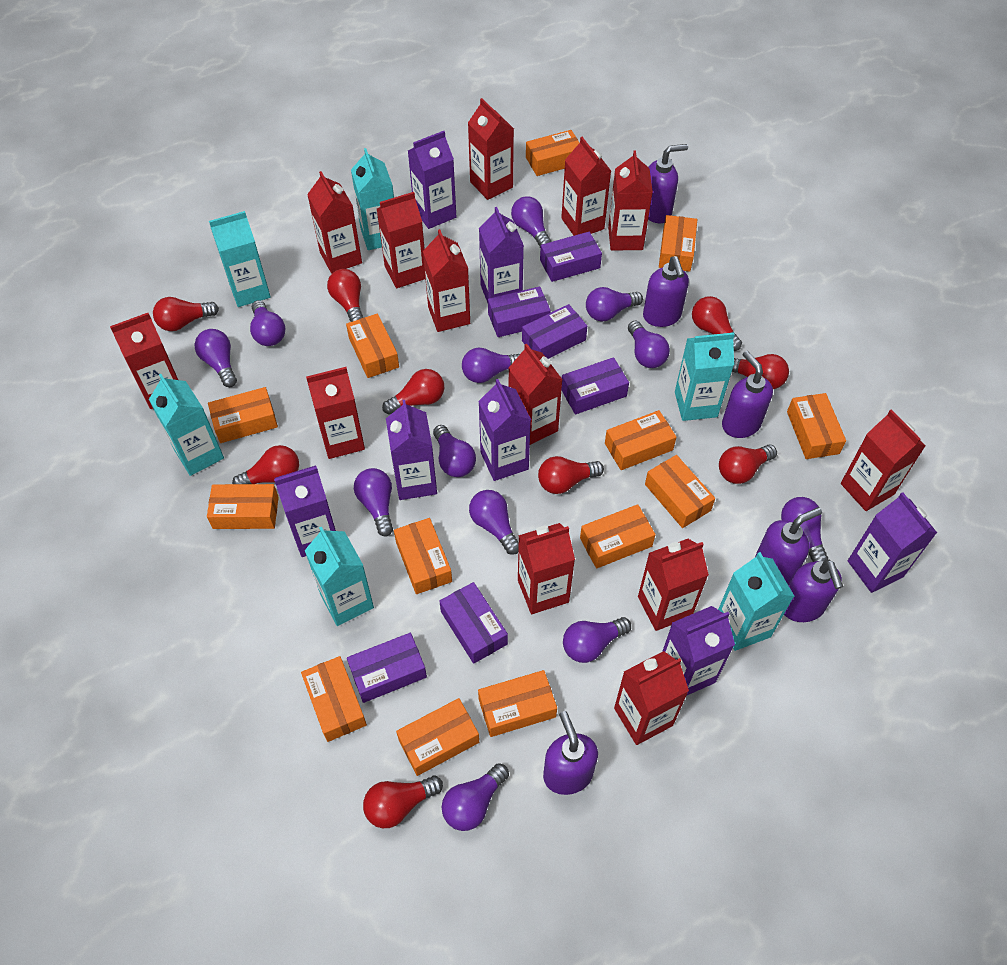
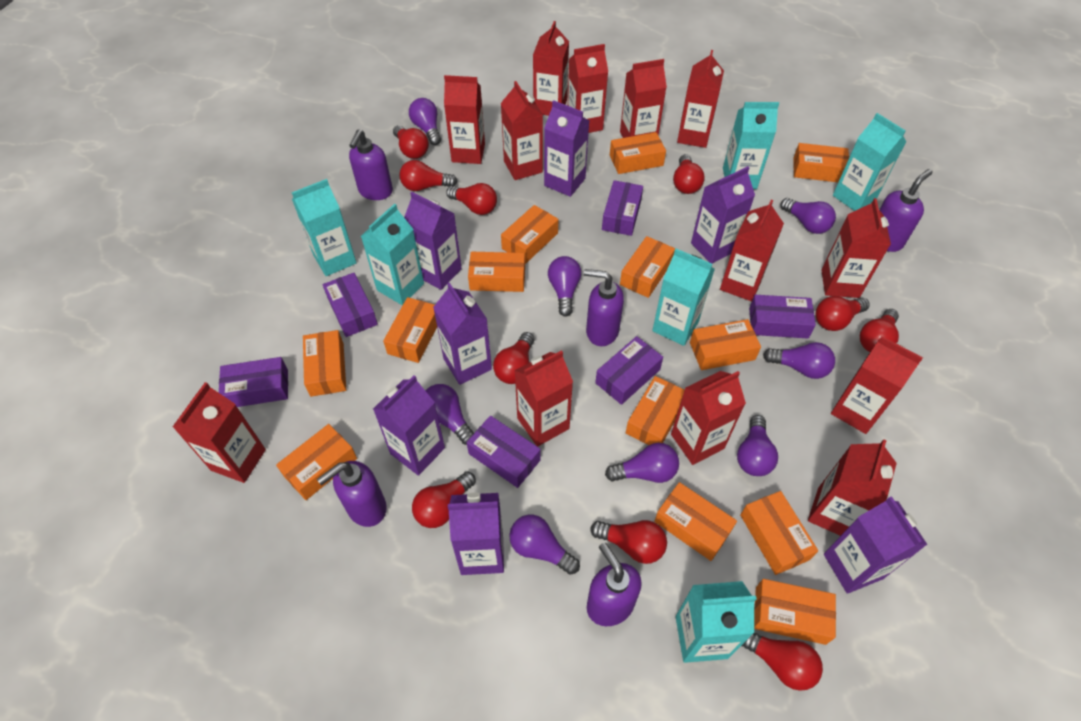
purple light bulb: 12 -> 8
purple soap dispenser: 6 -> 5
red light bulb: 9 -> 10

